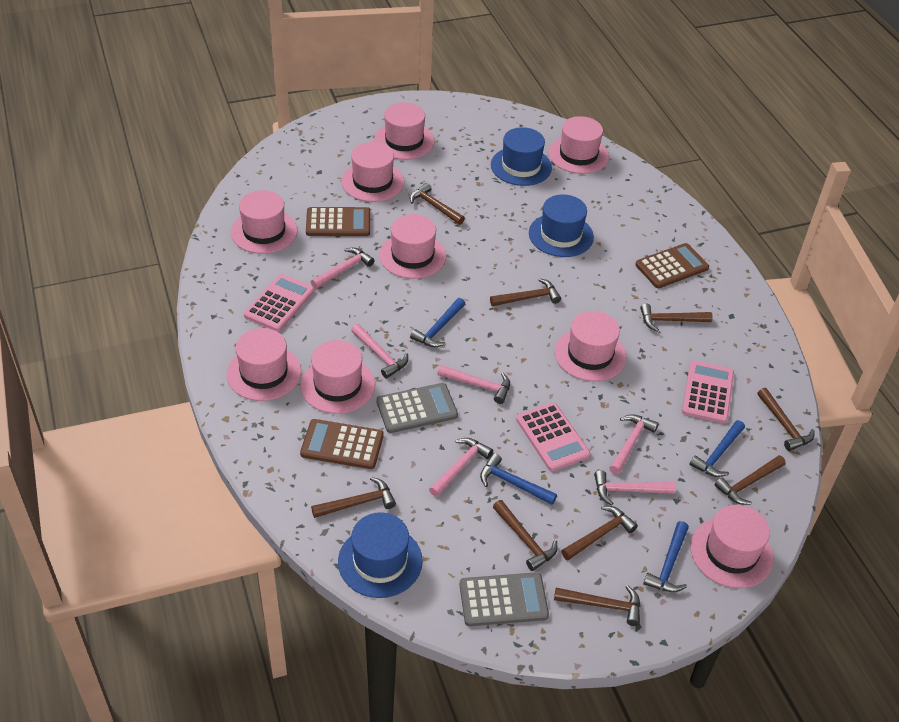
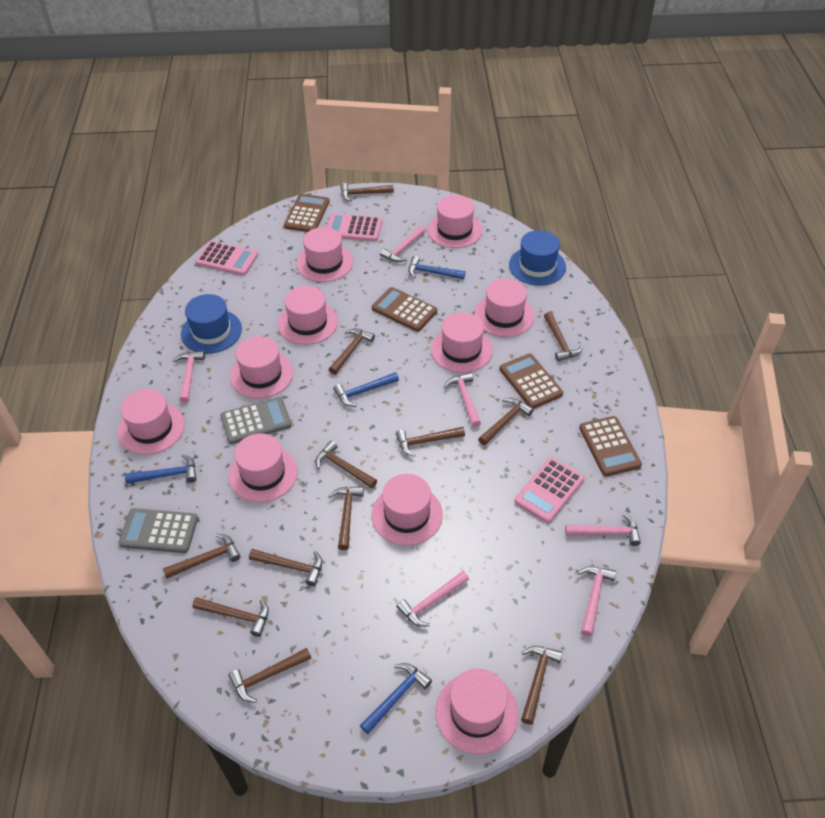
blue hat: 3 -> 2
brown calculator: 3 -> 4
brown hammer: 9 -> 12
pink hat: 9 -> 10

